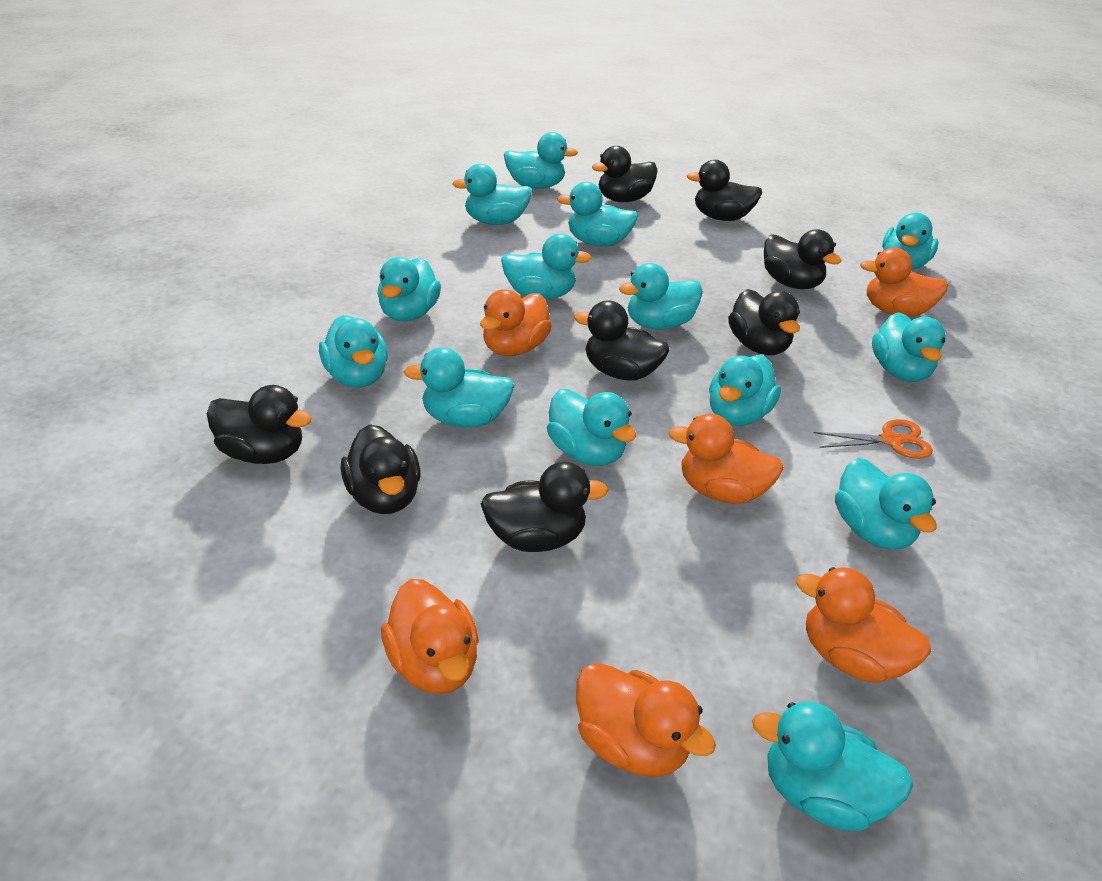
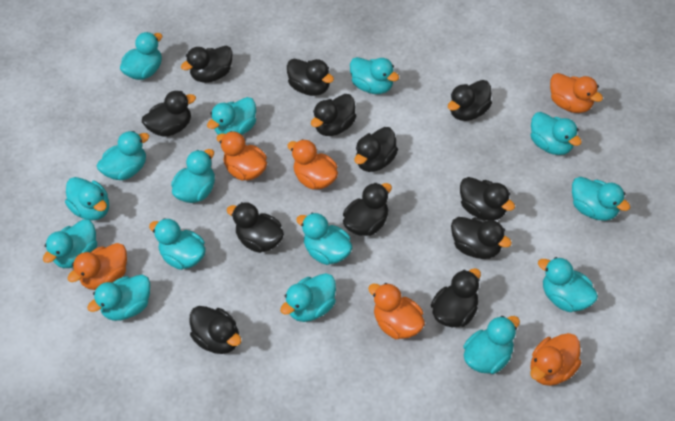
black duck: 8 -> 12
orange scissors: 1 -> 0
turquoise duck: 14 -> 15

